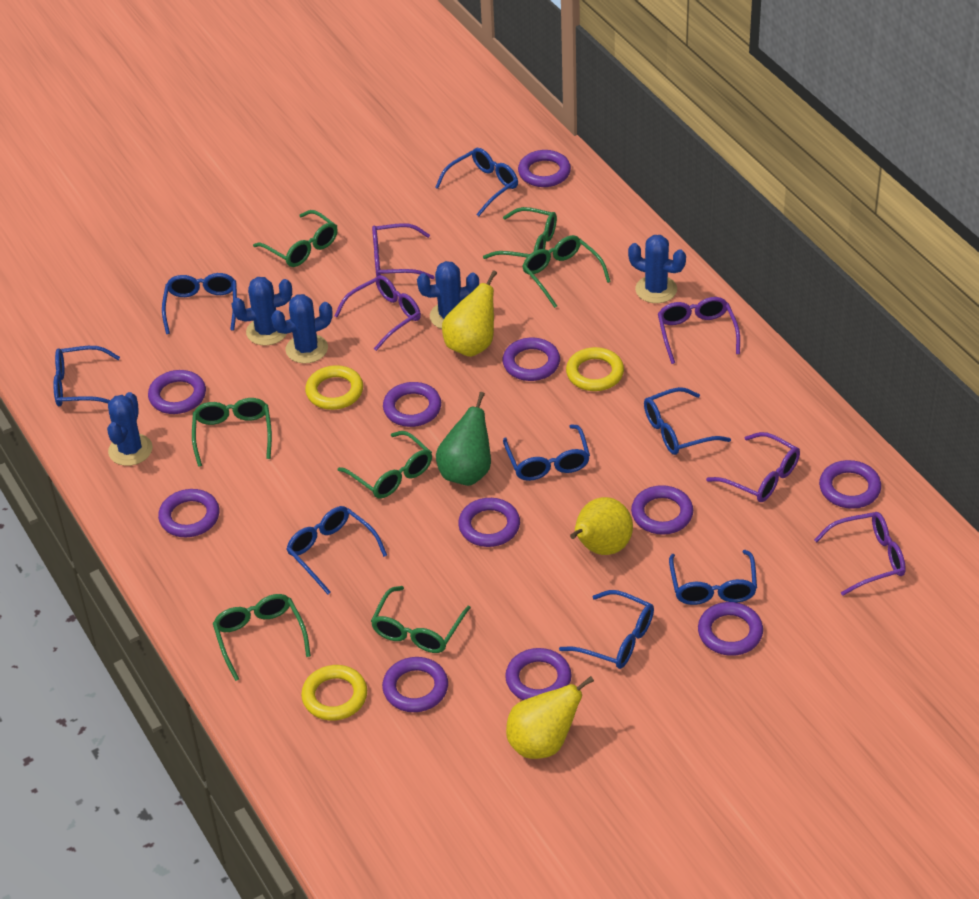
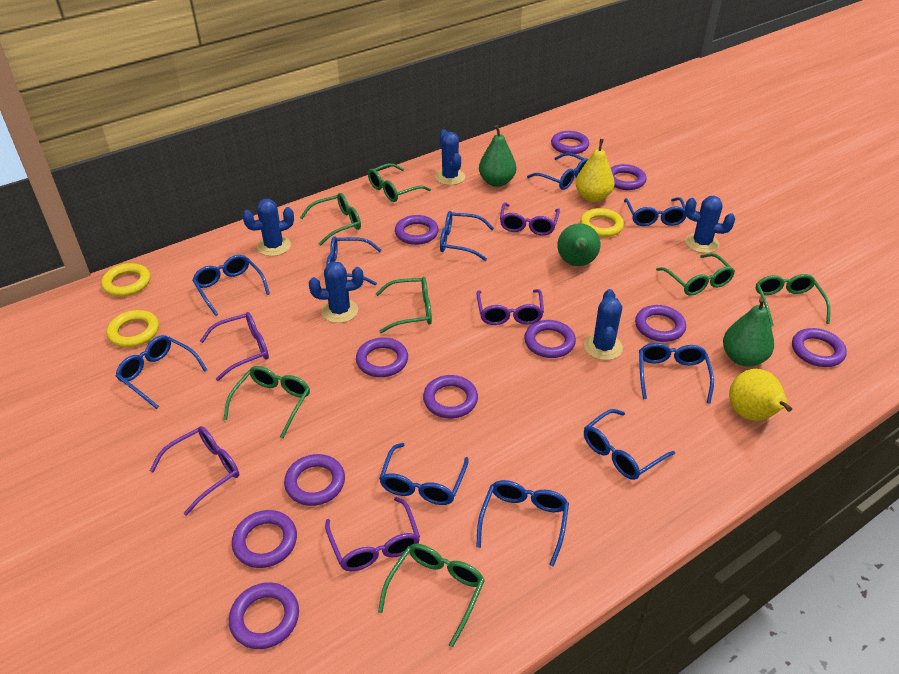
blue glasses: 8 -> 10
green pear: 1 -> 3
yellow pear: 3 -> 2

